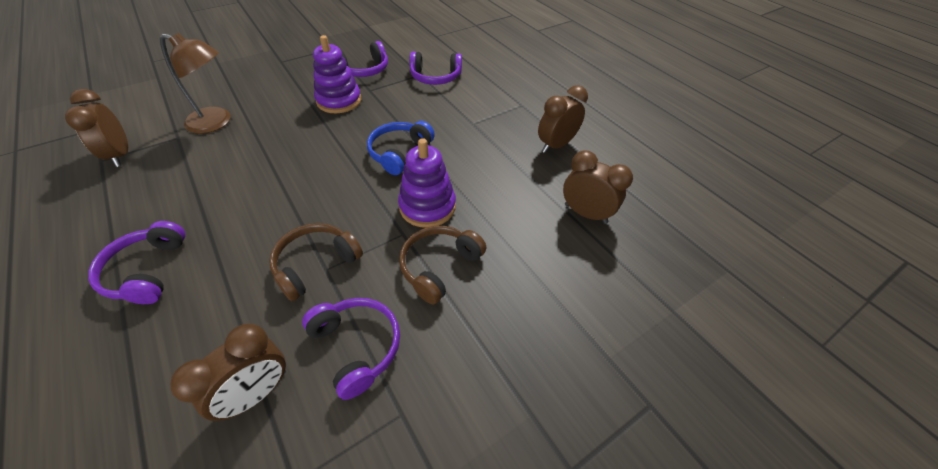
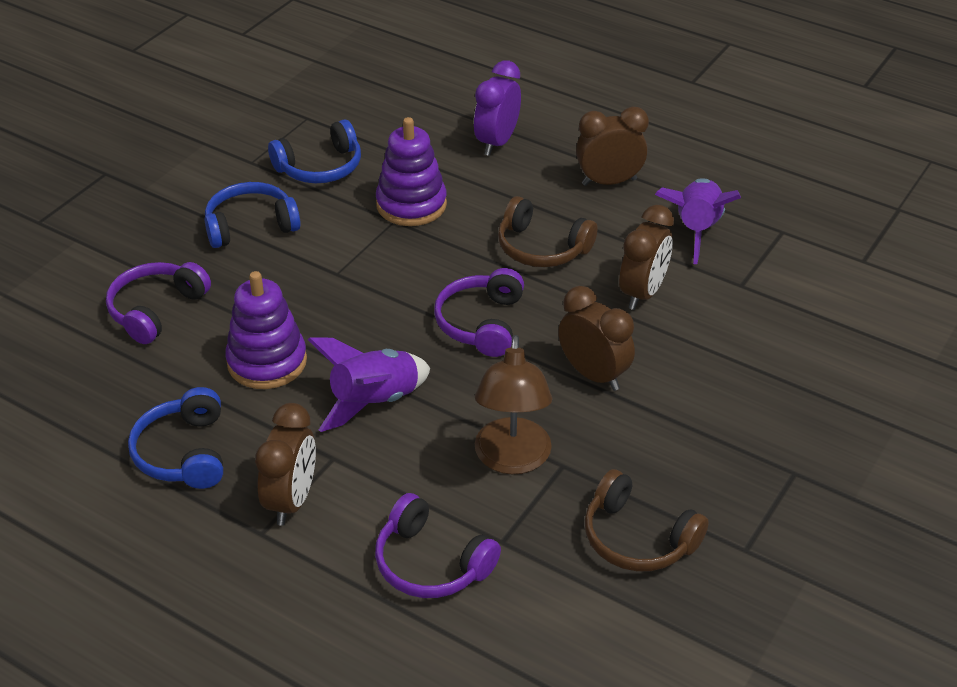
blue headphones: 1 -> 3
purple clock: 0 -> 1
purple headphones: 4 -> 3
purple rocket: 0 -> 2

